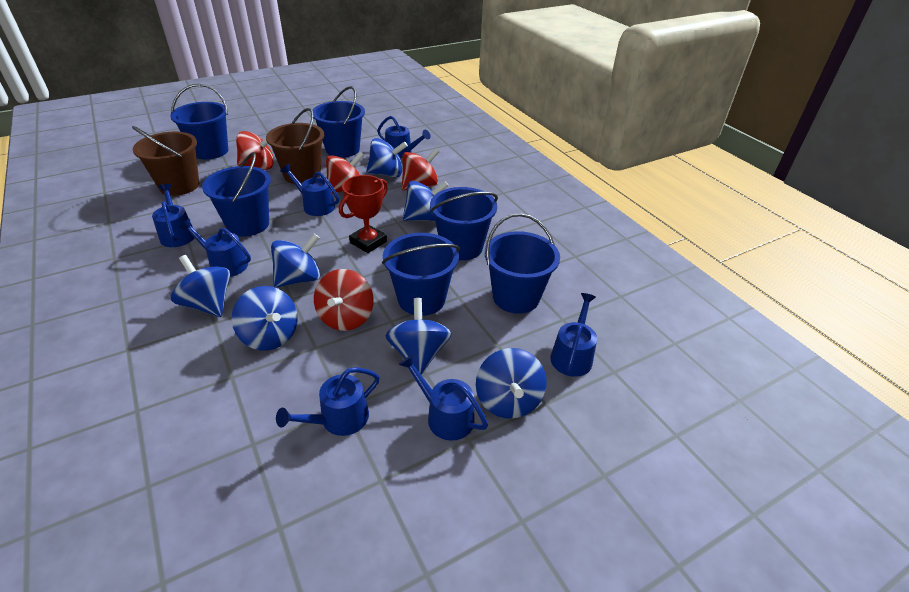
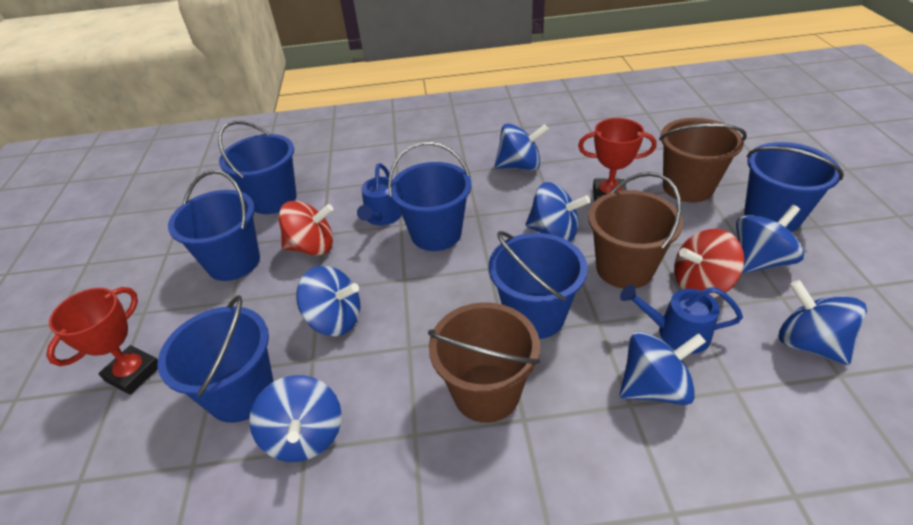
blue watering can: 7 -> 2
brown bucket: 2 -> 3
red spinning top: 4 -> 2
red trophy: 1 -> 2

